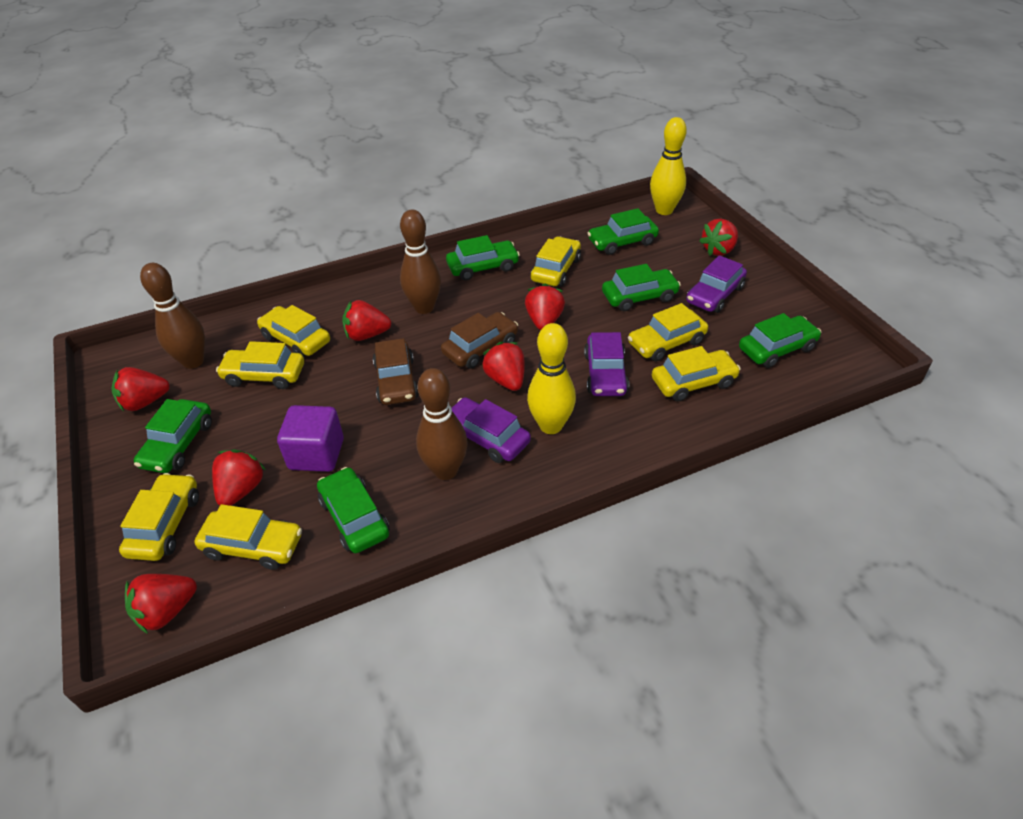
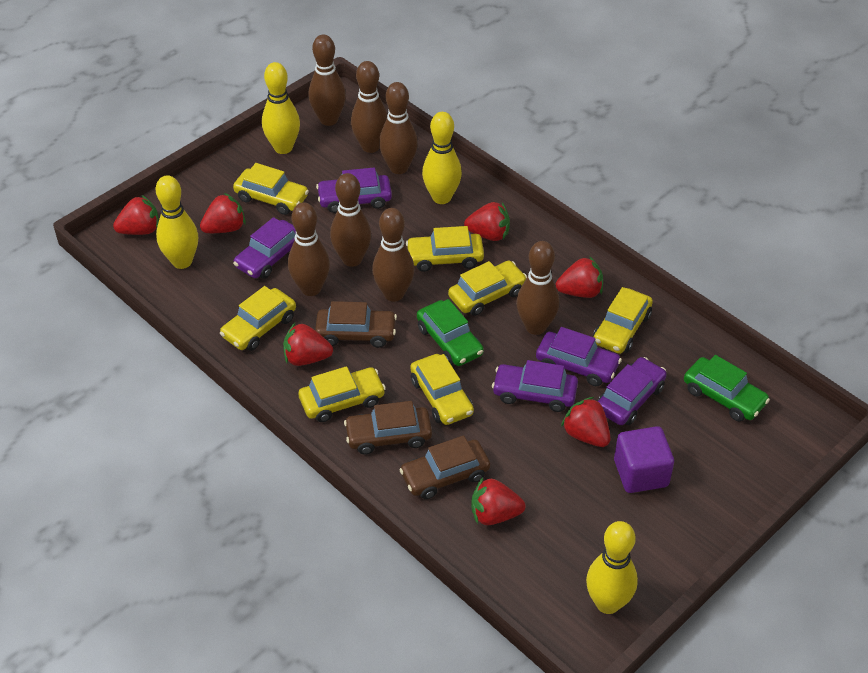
brown bowling pin: 3 -> 7
brown car: 2 -> 3
green car: 6 -> 2
purple car: 3 -> 5
yellow bowling pin: 2 -> 4

